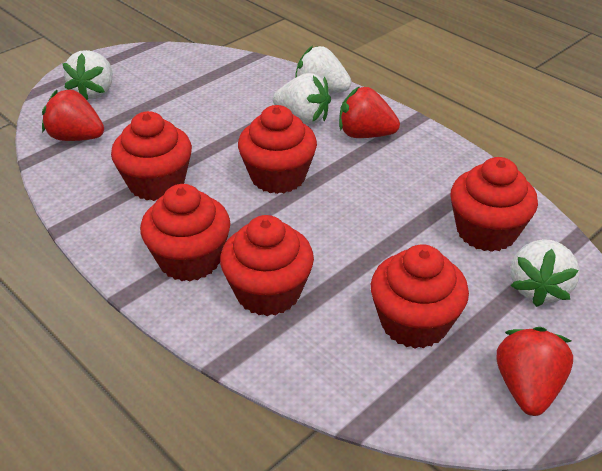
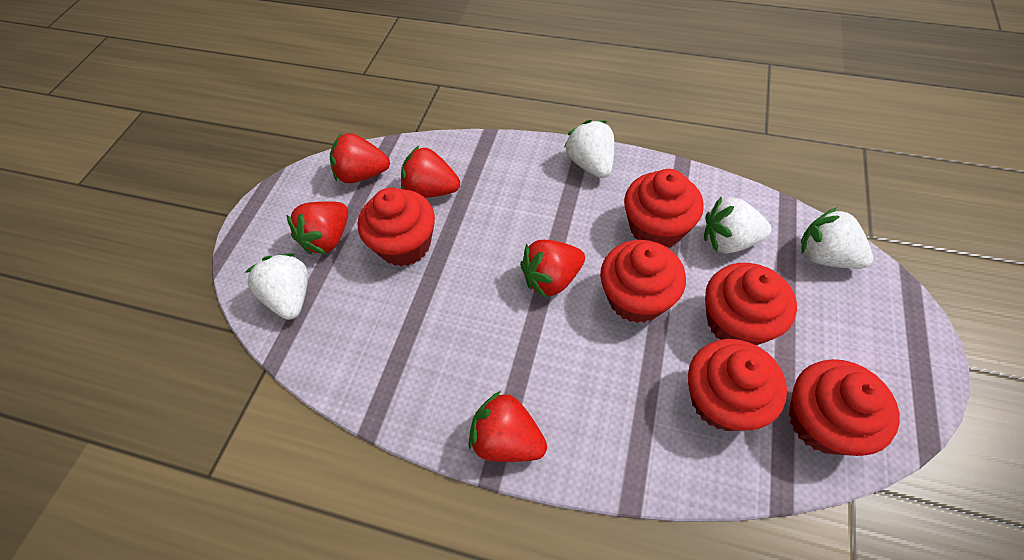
red strawberry: 3 -> 5

